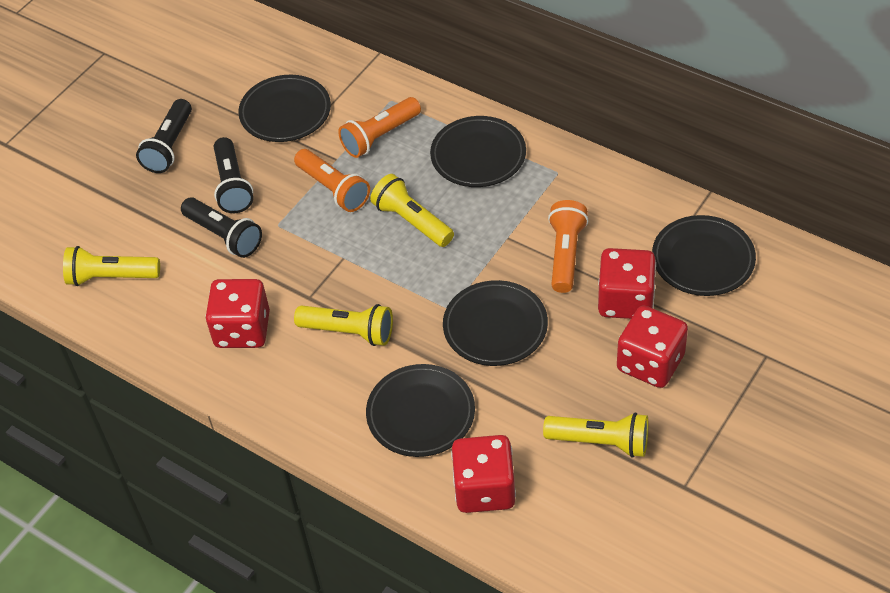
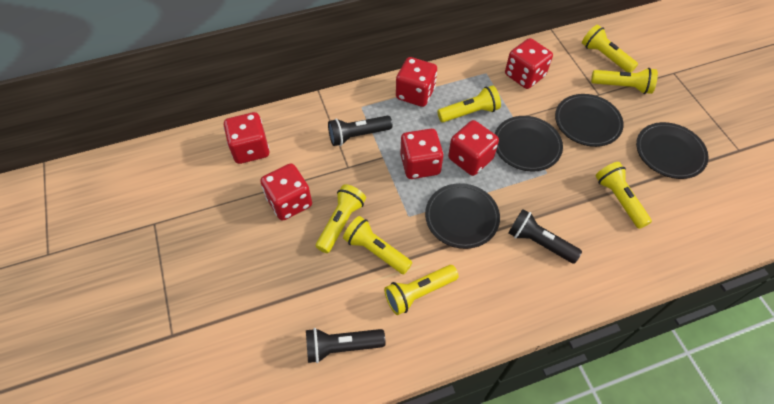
black plate: 5 -> 4
orange flashlight: 3 -> 0
red dice: 4 -> 6
yellow flashlight: 4 -> 7

